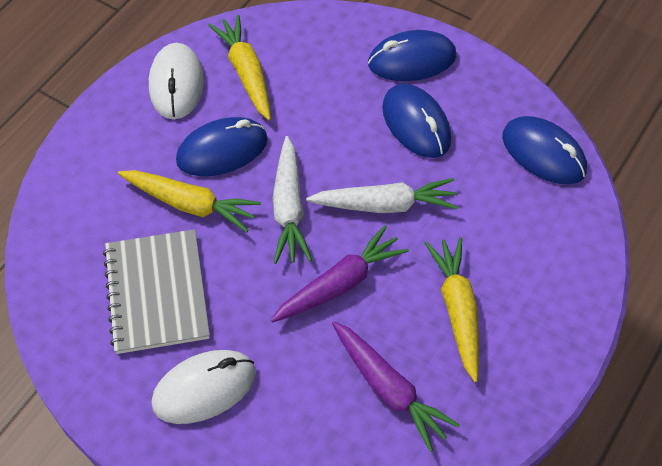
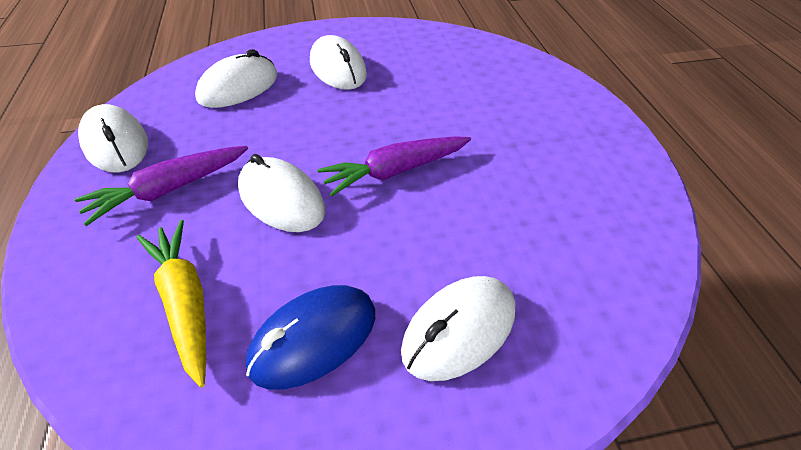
blue mouse: 4 -> 1
grey notebook: 1 -> 0
white carrot: 2 -> 0
white mouse: 2 -> 5
yellow carrot: 3 -> 1

